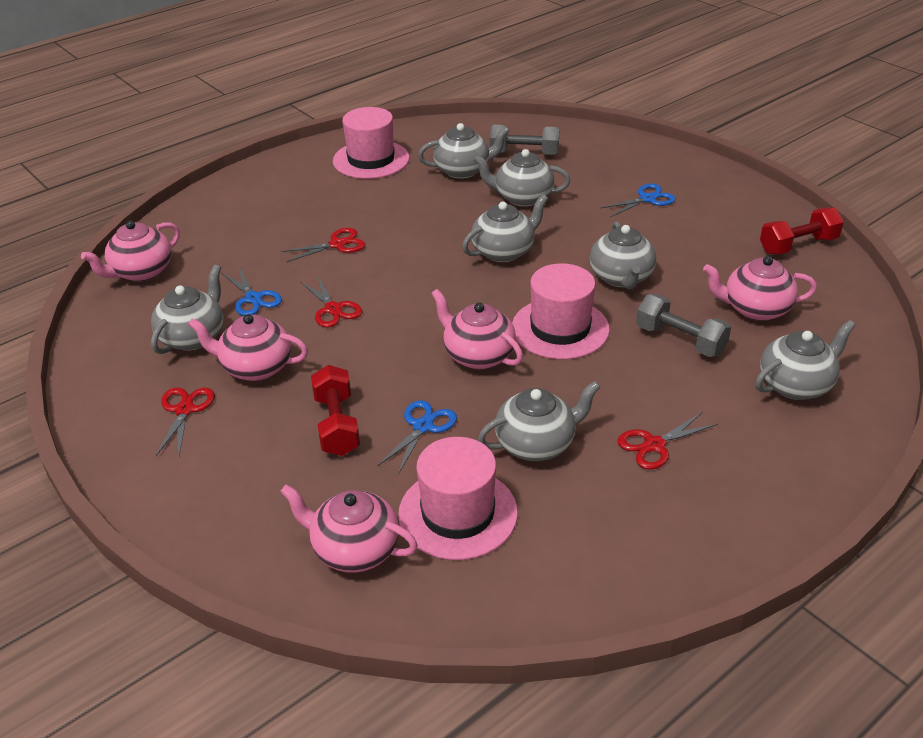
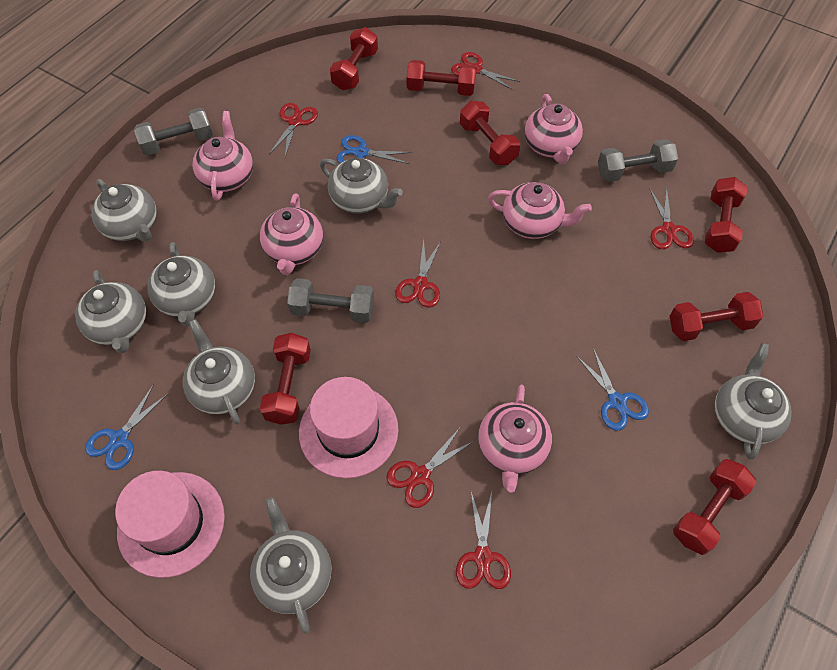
grey dumbbell: 2 -> 3
pink hat: 3 -> 2
red dumbbell: 2 -> 7
red scissors: 4 -> 6

